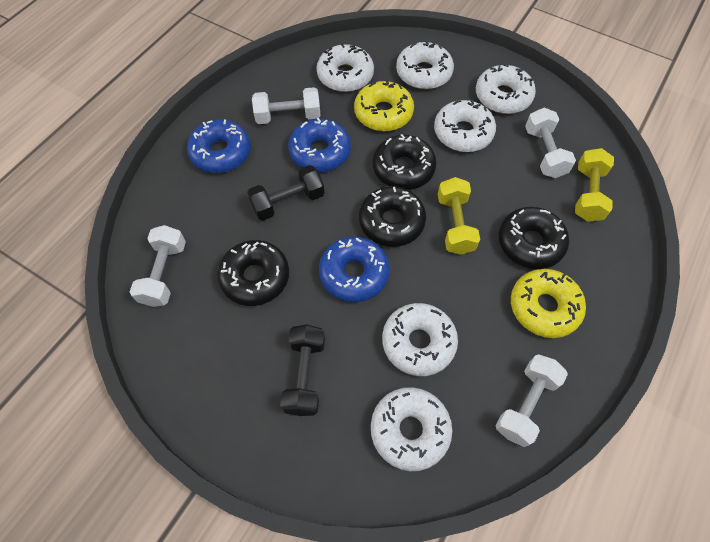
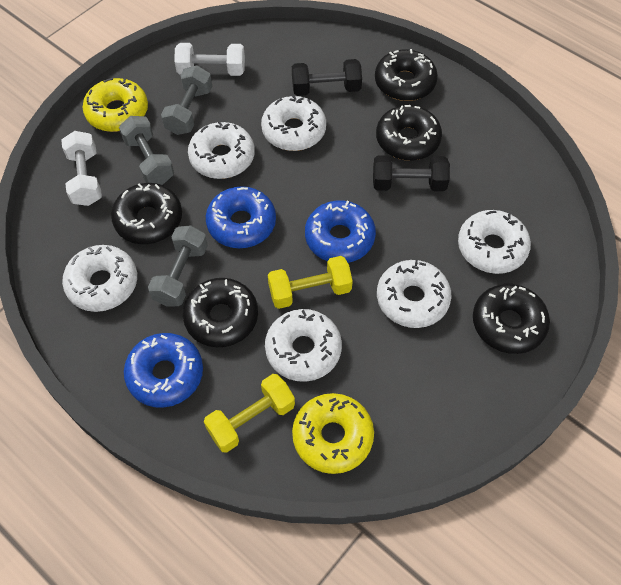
black donut: 4 -> 5
grey dumbbell: 0 -> 3
white dumbbell: 4 -> 2

